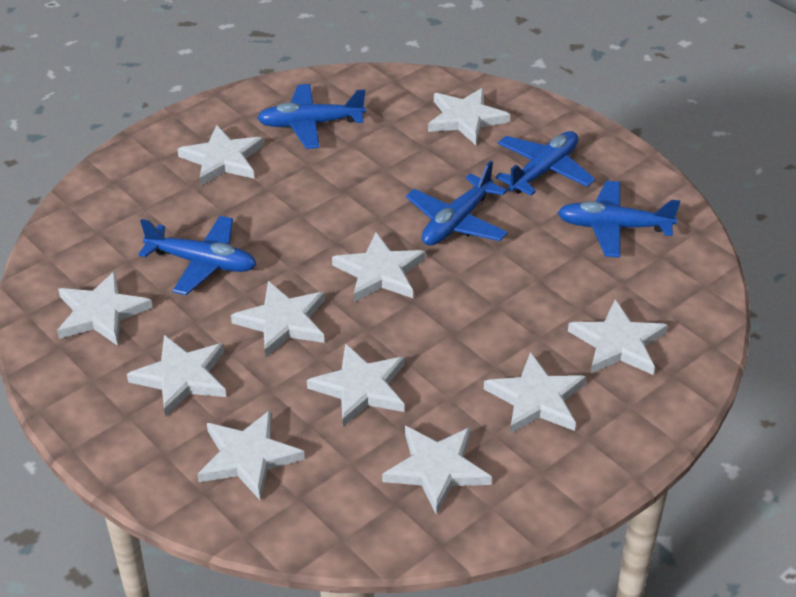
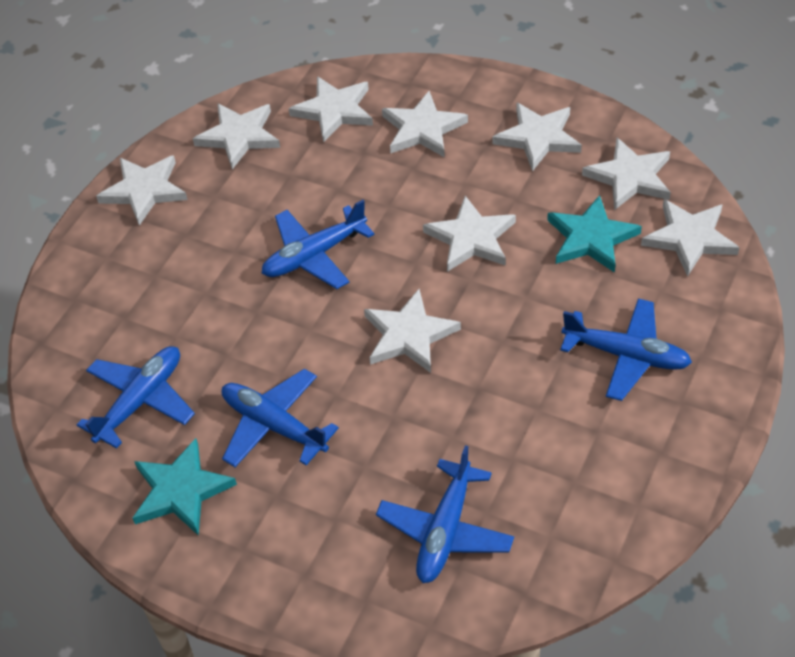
turquoise star: 0 -> 2
white star: 11 -> 9

